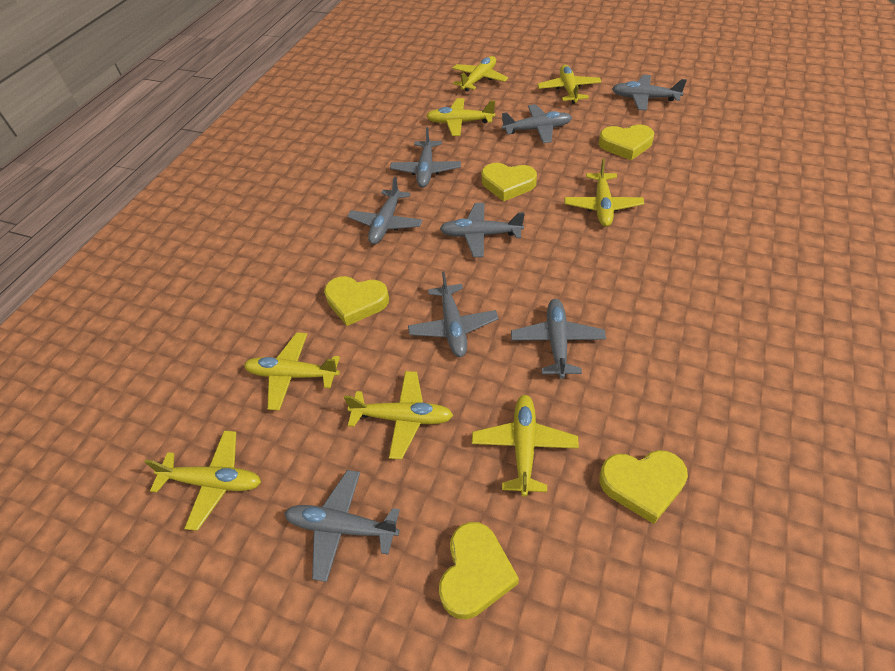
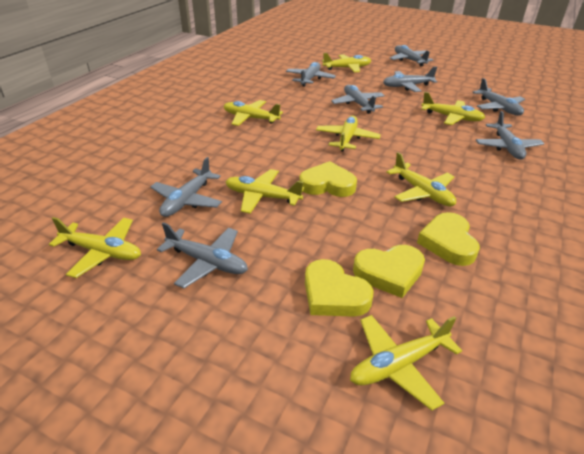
yellow heart: 5 -> 4

